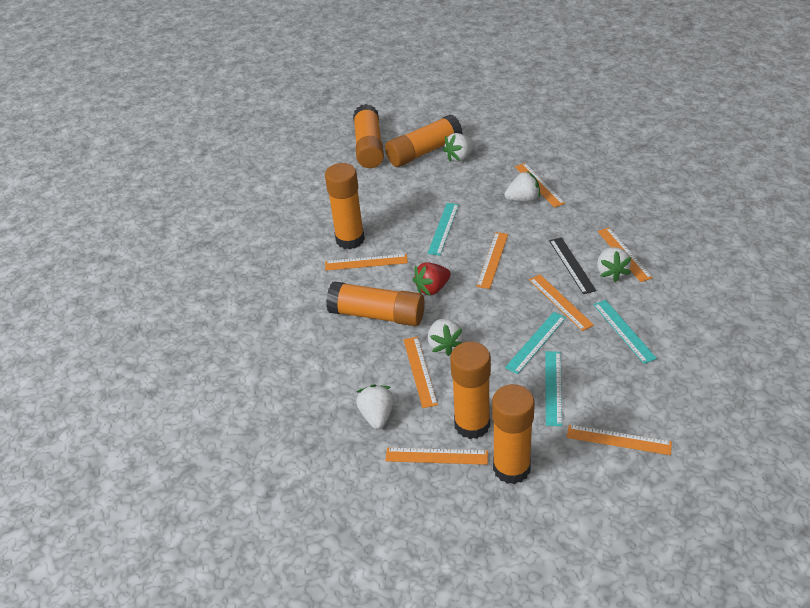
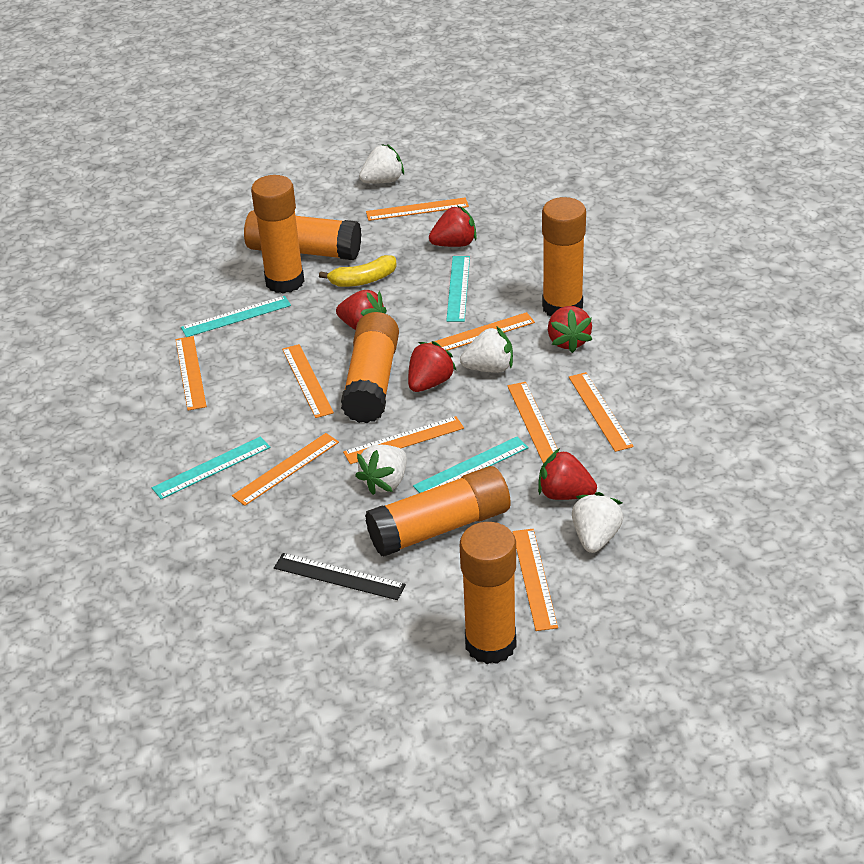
orange ruler: 8 -> 9
red strawberry: 1 -> 5
white strawberry: 5 -> 4
yellow banana: 0 -> 1

